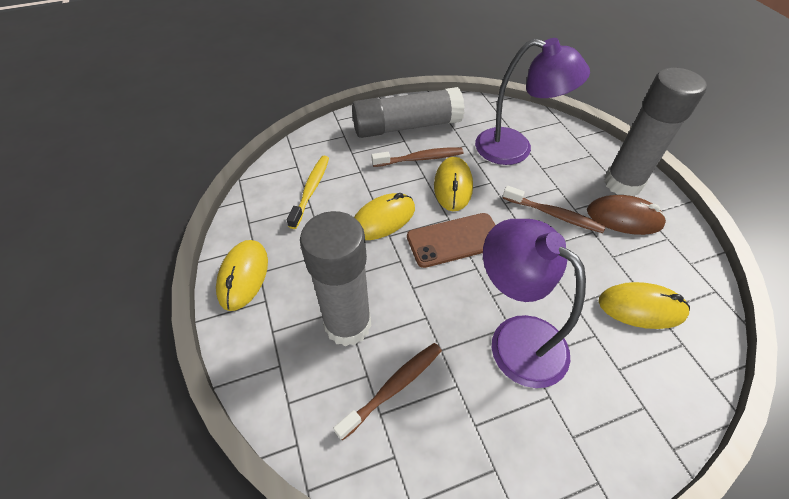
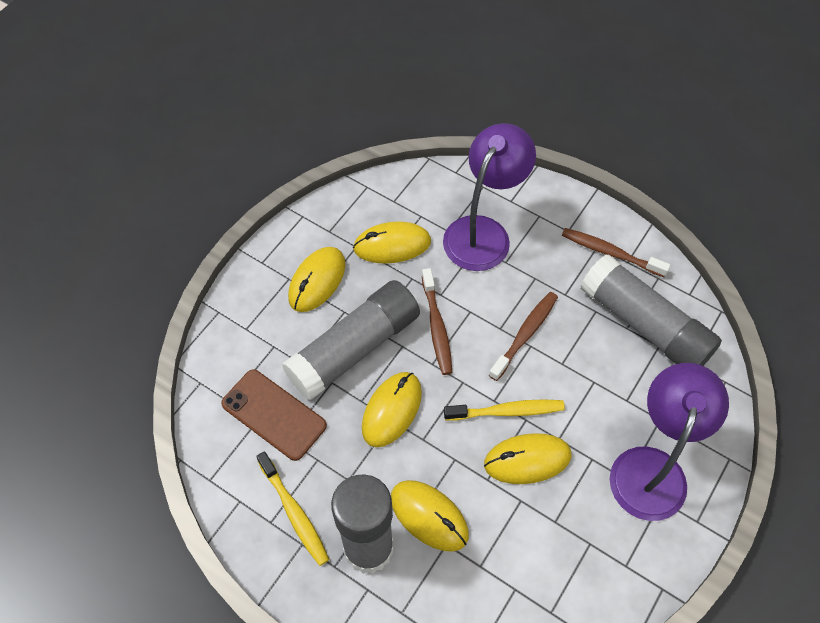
brown mouse: 1 -> 0
yellow mouse: 4 -> 5
yellow toothbrush: 1 -> 2

